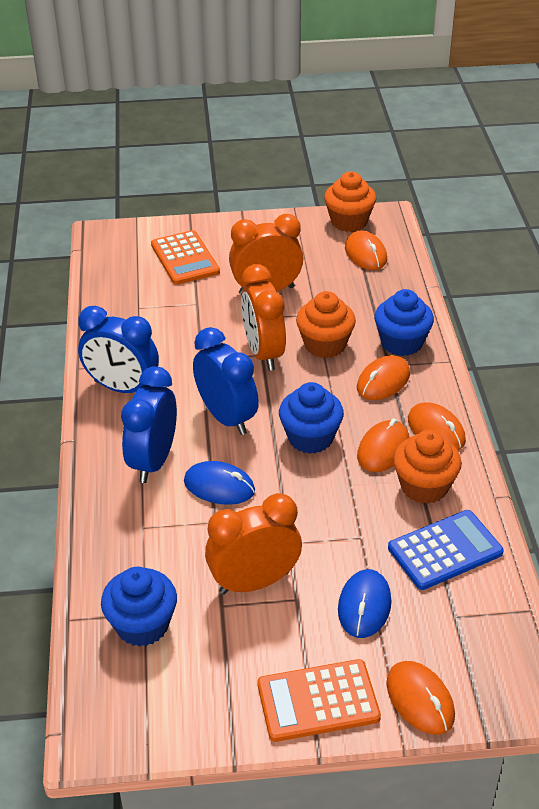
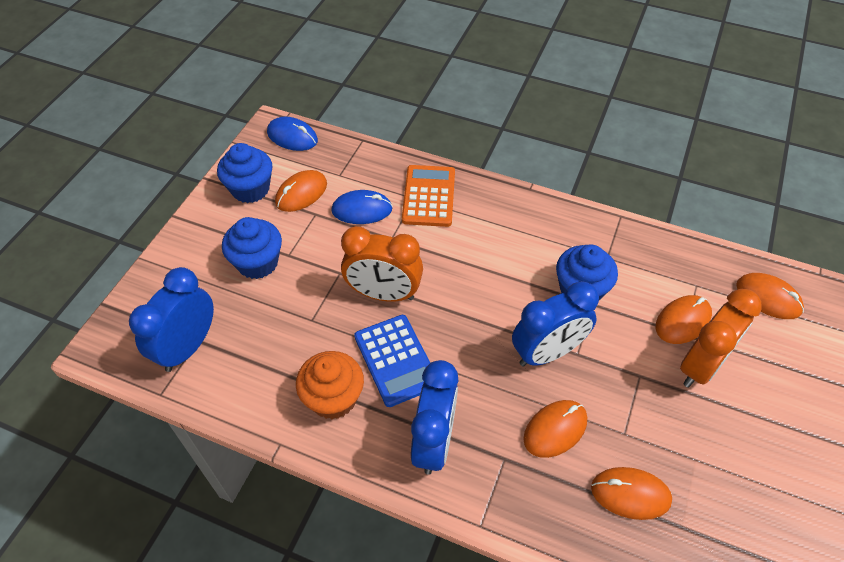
orange calculator: 2 -> 1
orange clock: 3 -> 2
orange cupcake: 3 -> 1

